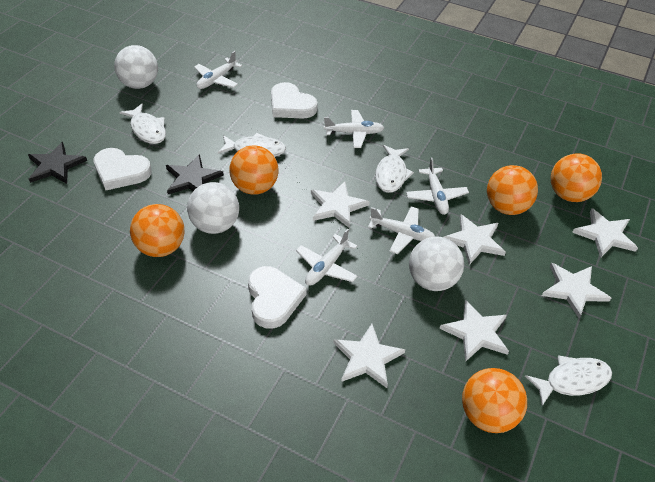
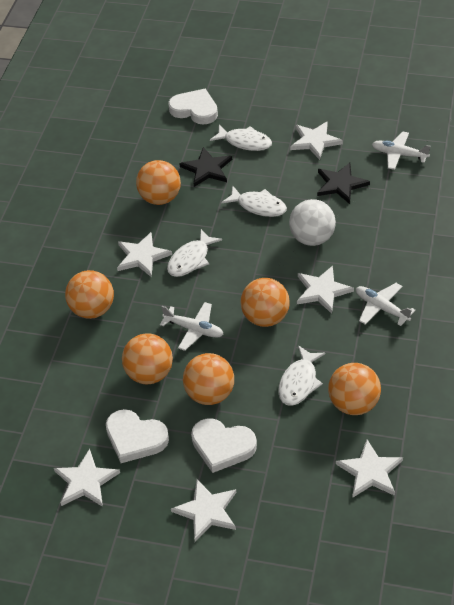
orange ball: 5 -> 6
white ball: 3 -> 1
white plane: 5 -> 3

